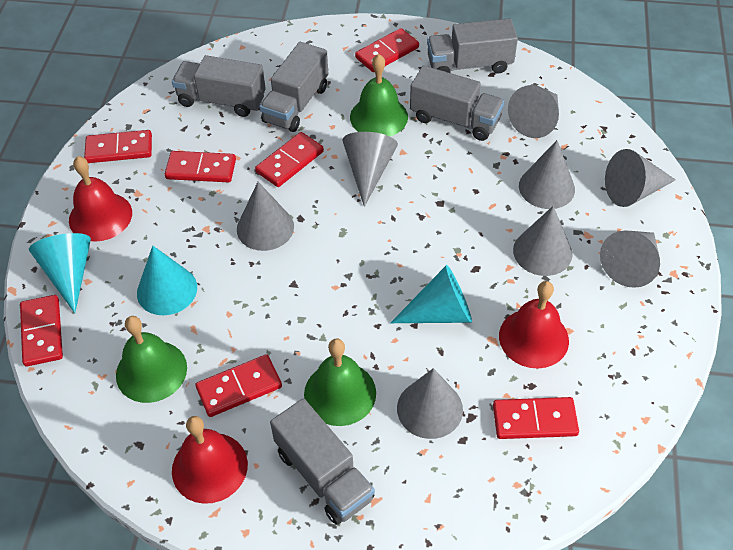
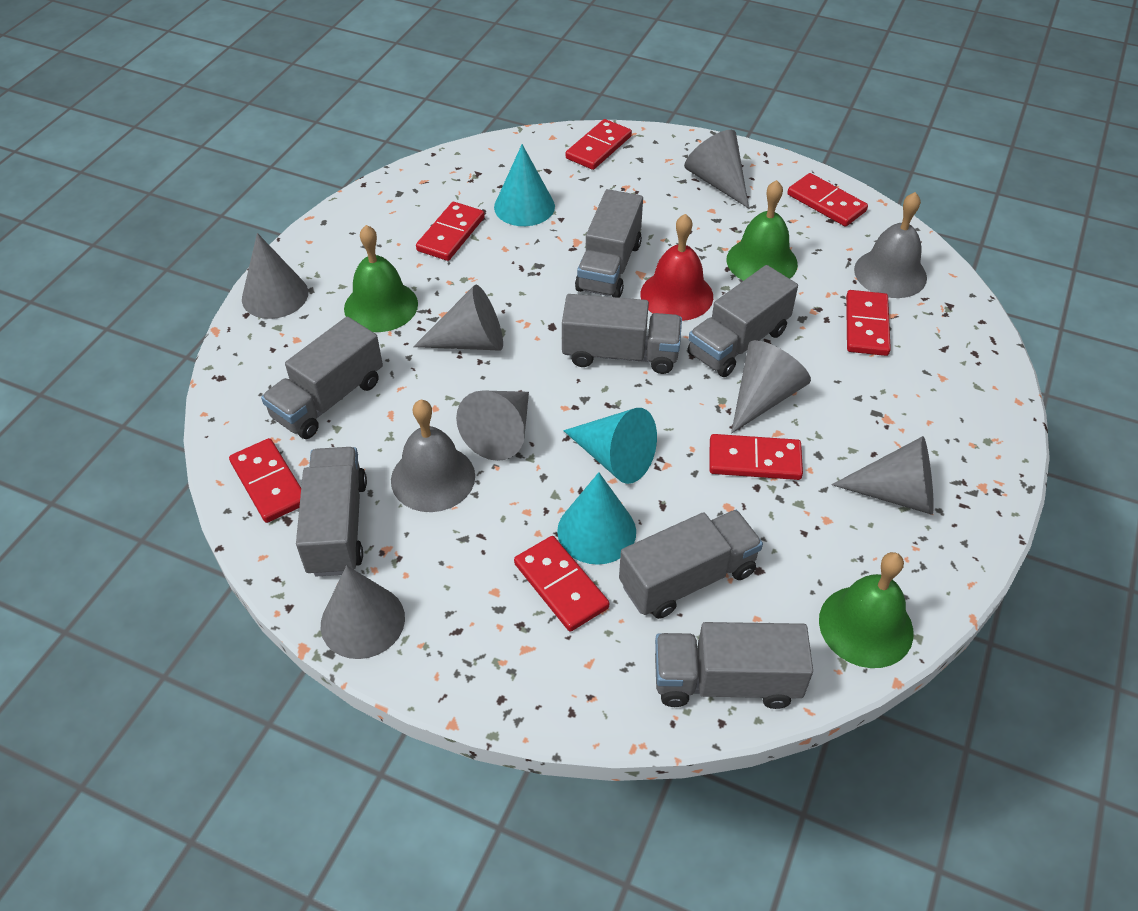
grey bell: 0 -> 2
grey cone: 8 -> 7
grey truck: 5 -> 7
red bell: 3 -> 1

